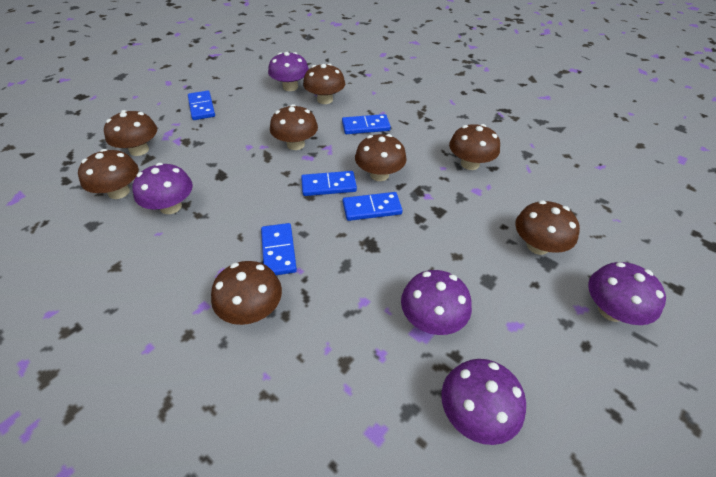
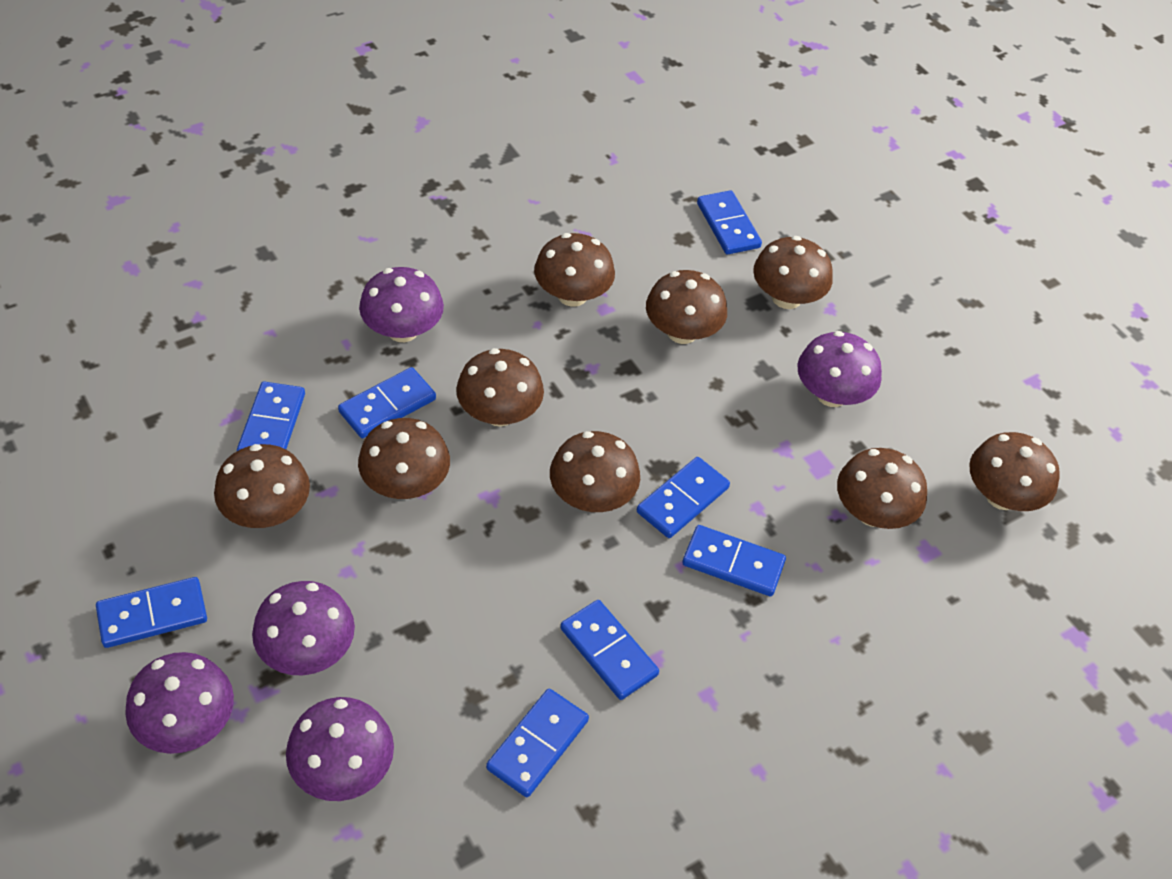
blue domino: 5 -> 8
brown mushroom: 8 -> 9

